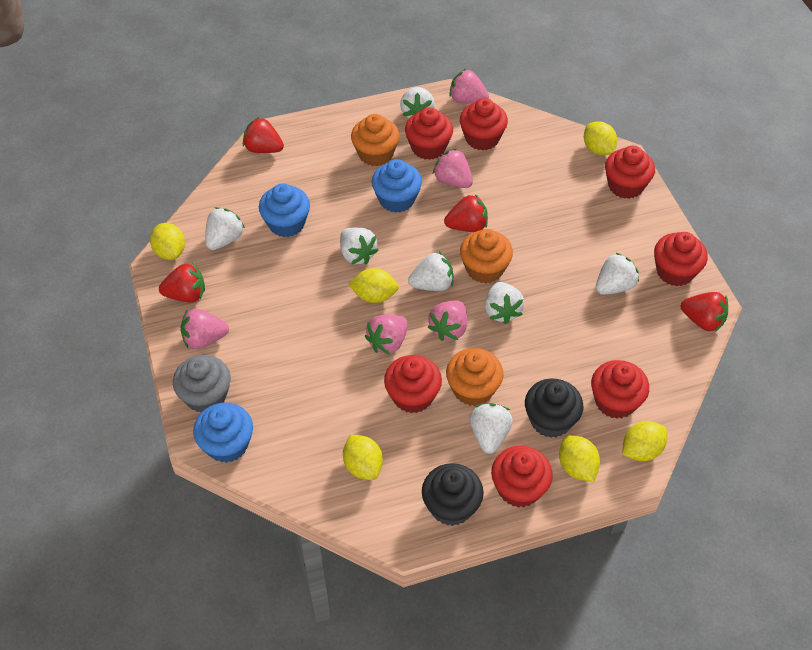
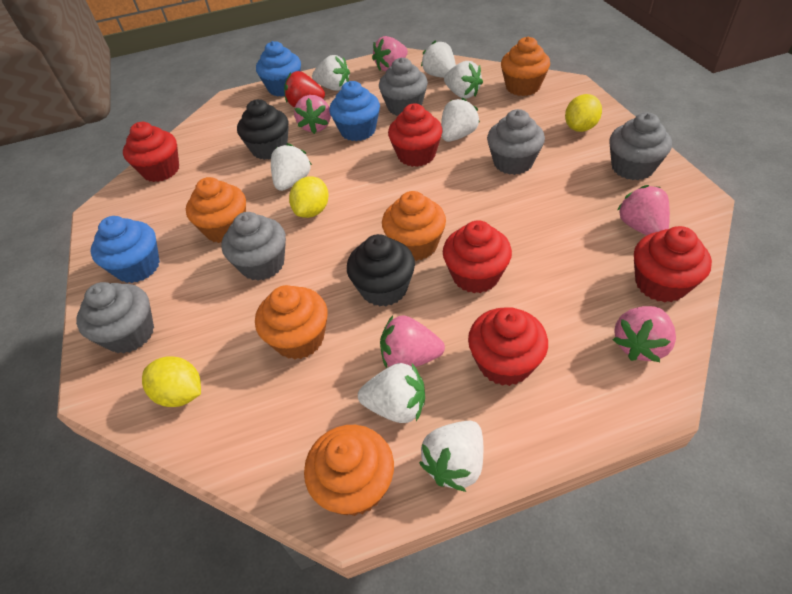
grey cupcake: 1 -> 5
orange cupcake: 3 -> 5
red cupcake: 7 -> 5
red strawberry: 4 -> 1
yellow lemon: 6 -> 3

